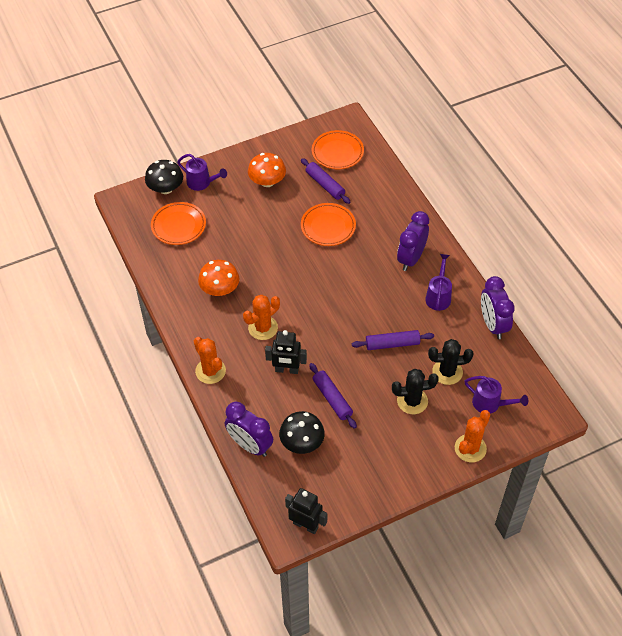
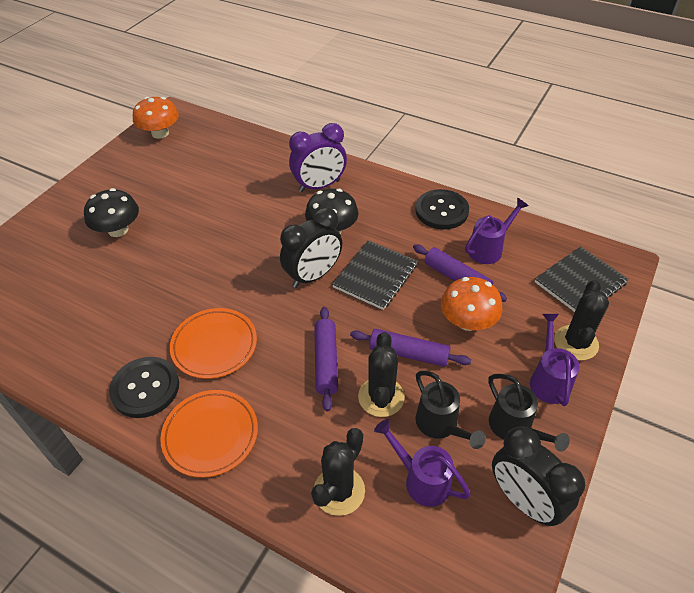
black button: 0 -> 2
black cactus: 2 -> 3
black clock: 0 -> 2
black notebook: 0 -> 2
black robot: 2 -> 0
black watering can: 0 -> 2
orange cactus: 3 -> 0
orange plate: 3 -> 2
purple clock: 3 -> 1

